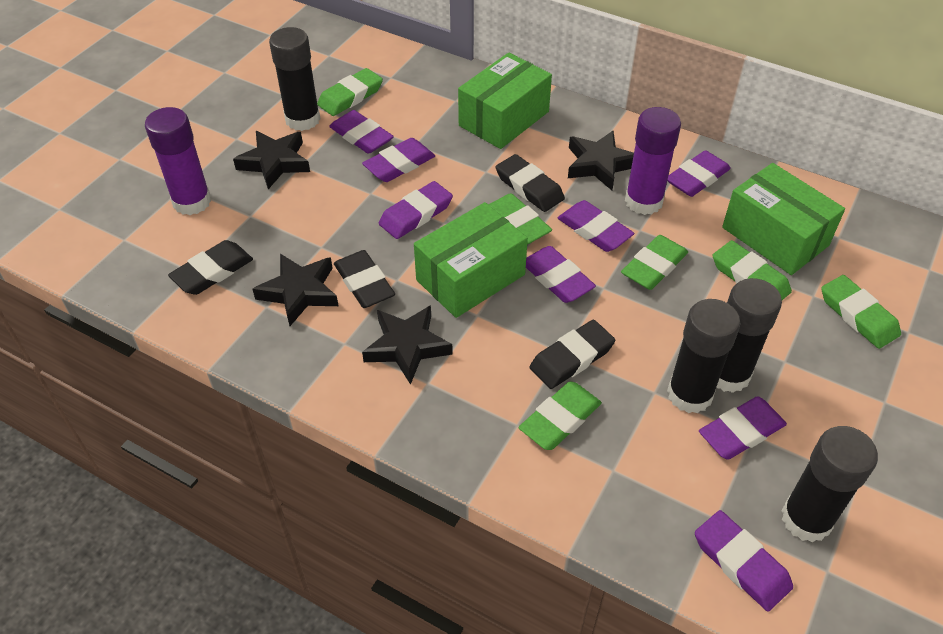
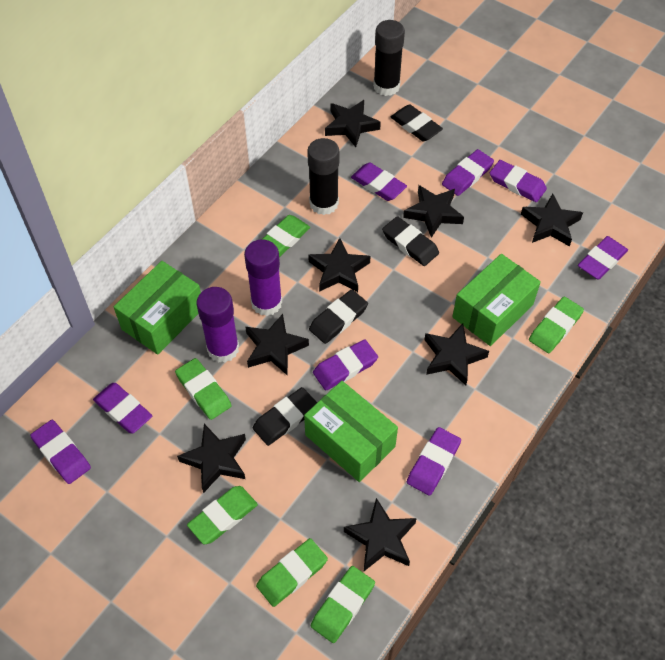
black glue stick: 4 -> 2
black star: 4 -> 8

